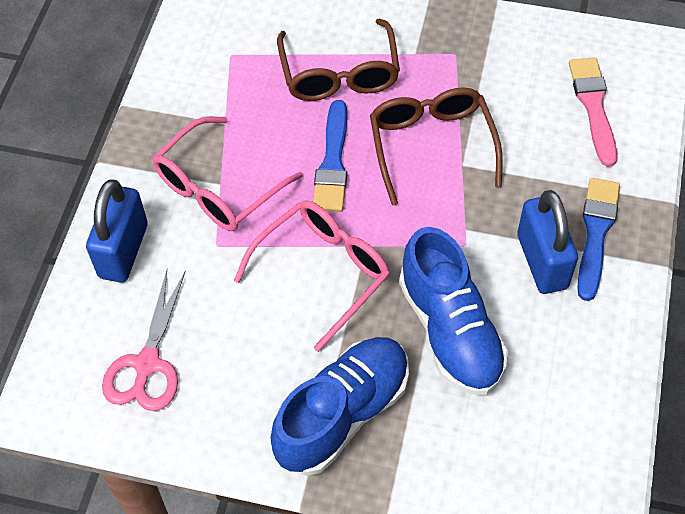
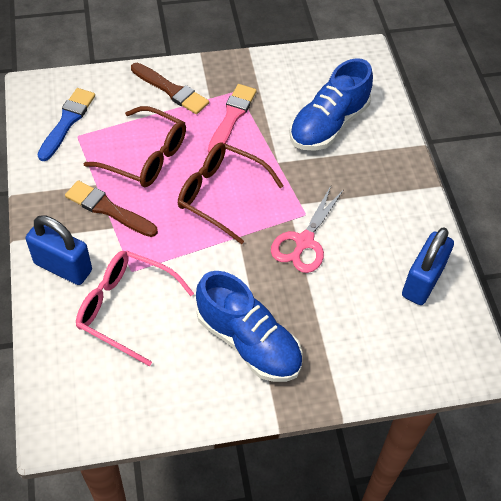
blue brush: 2 -> 1
brown brush: 0 -> 2
pink glasses: 2 -> 1

